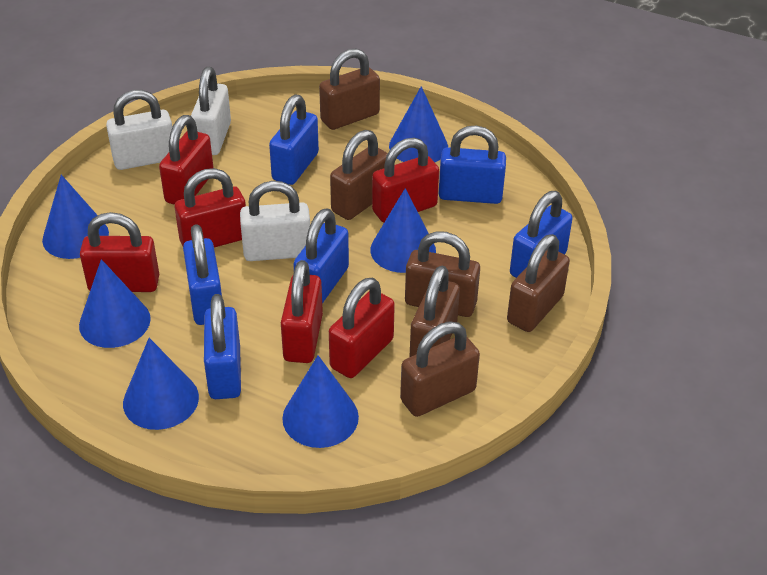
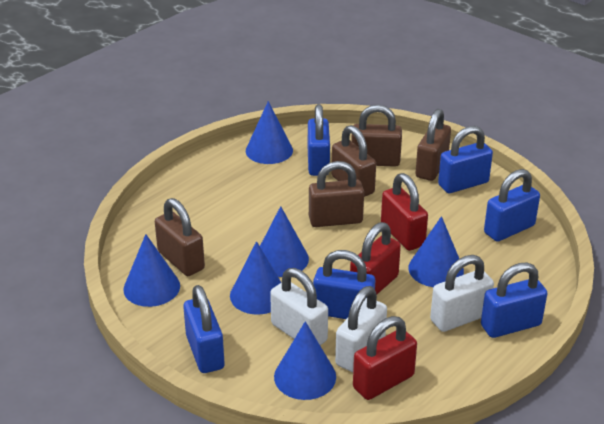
brown padlock: 6 -> 5
red padlock: 6 -> 3

